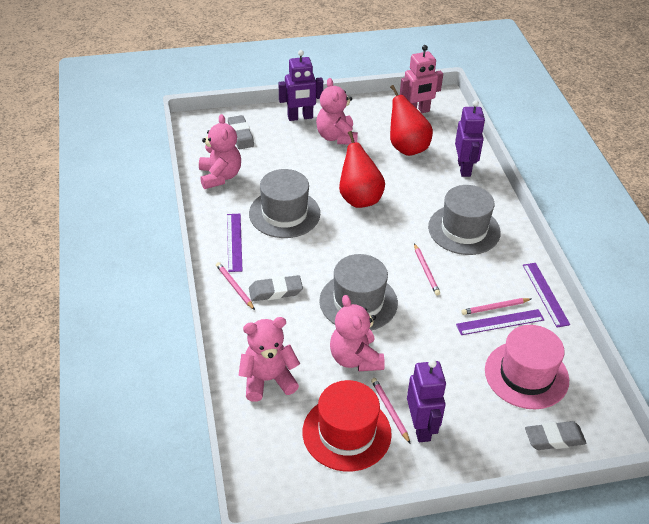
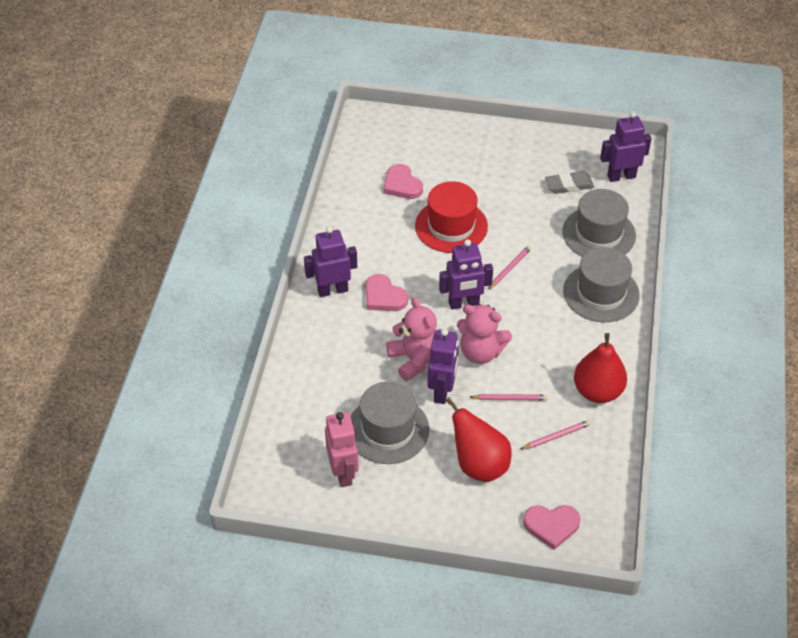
grey eraser: 3 -> 1
pink hat: 1 -> 0
pink heart: 0 -> 3
pink pencil: 4 -> 3
pink teddy bear: 4 -> 2
purple robot: 3 -> 4
purple ruler: 3 -> 0

